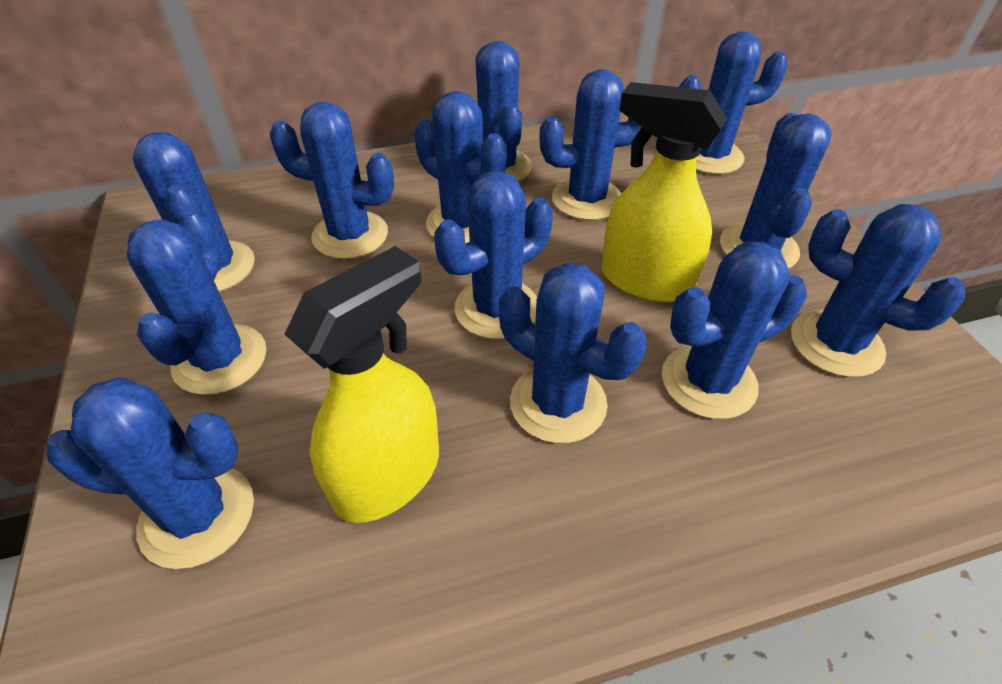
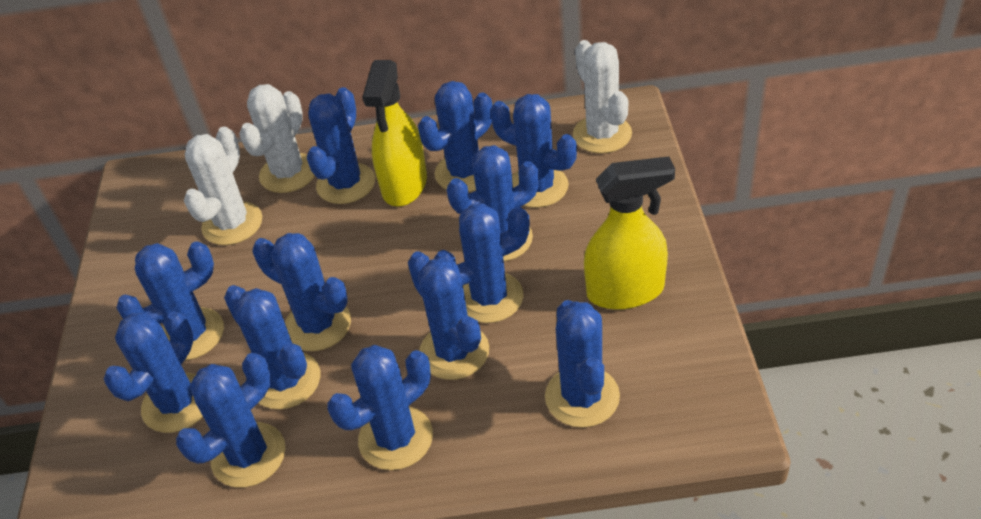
white cactus: 0 -> 3

